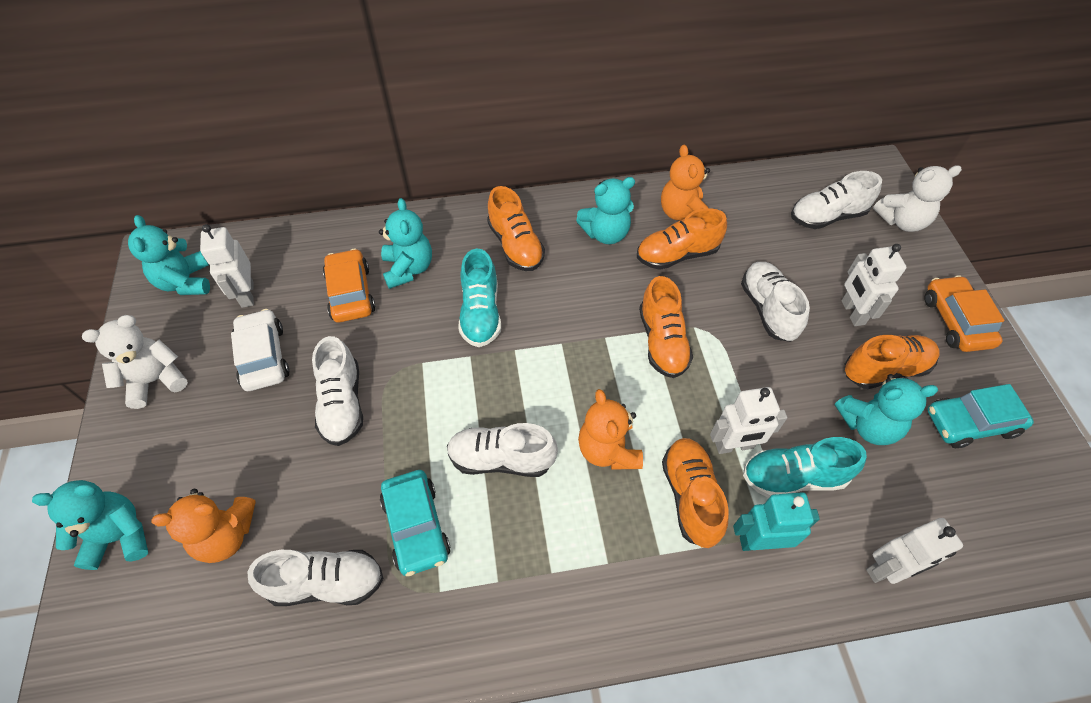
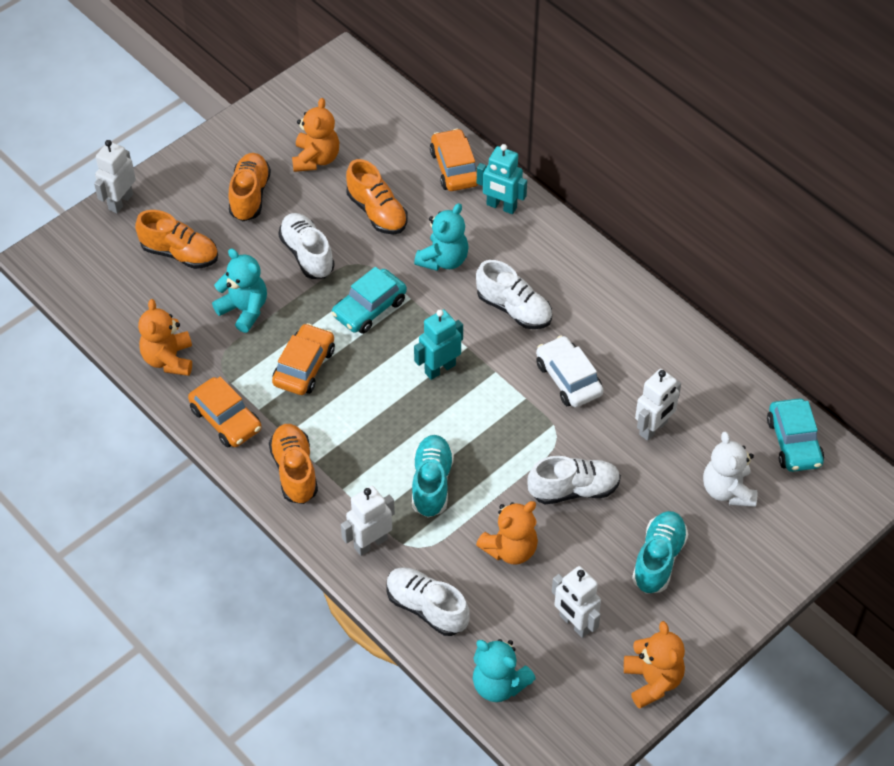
orange car: 2 -> 3
orange shoe: 5 -> 4
orange teddy bear: 3 -> 4
turquoise robot: 1 -> 2
turquoise teddy bear: 5 -> 3
white shoe: 5 -> 4
white teddy bear: 2 -> 1

